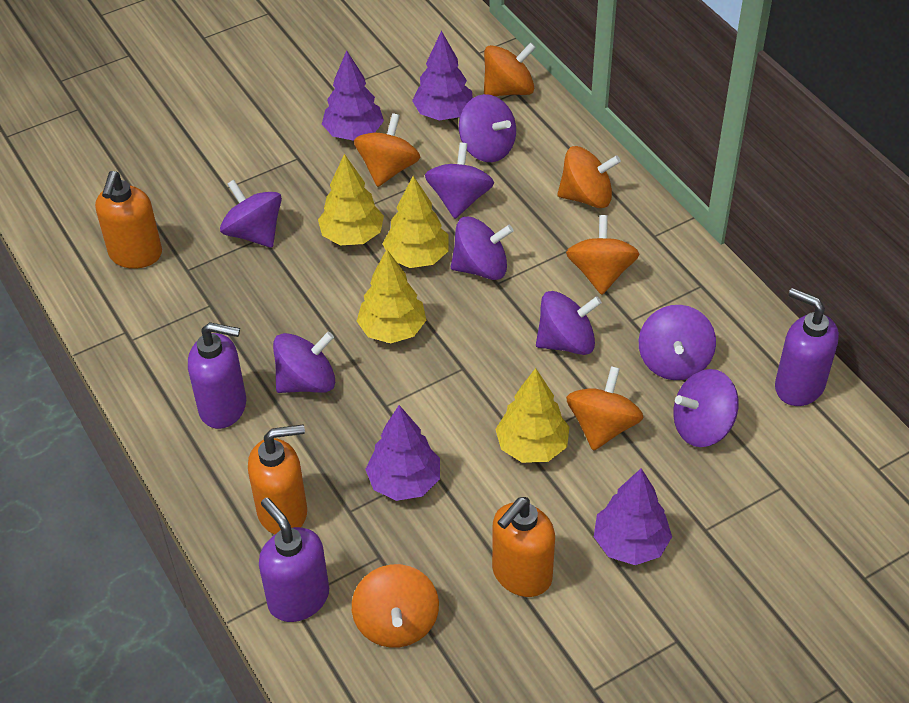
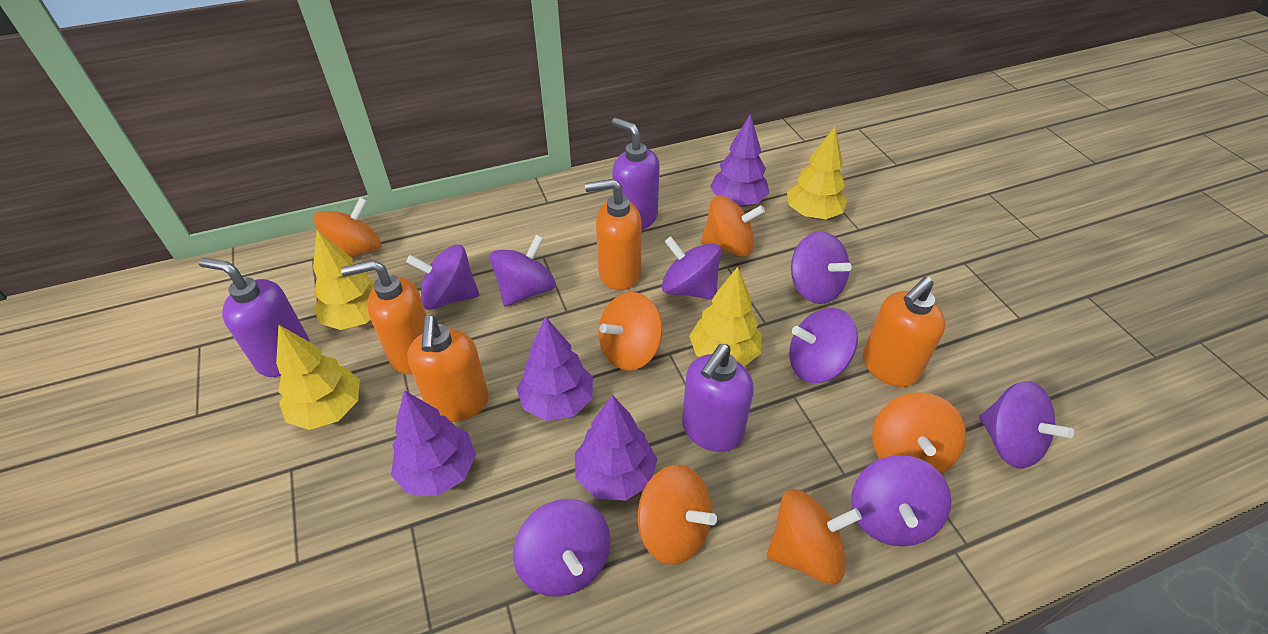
orange soap dispenser: 3 -> 4

